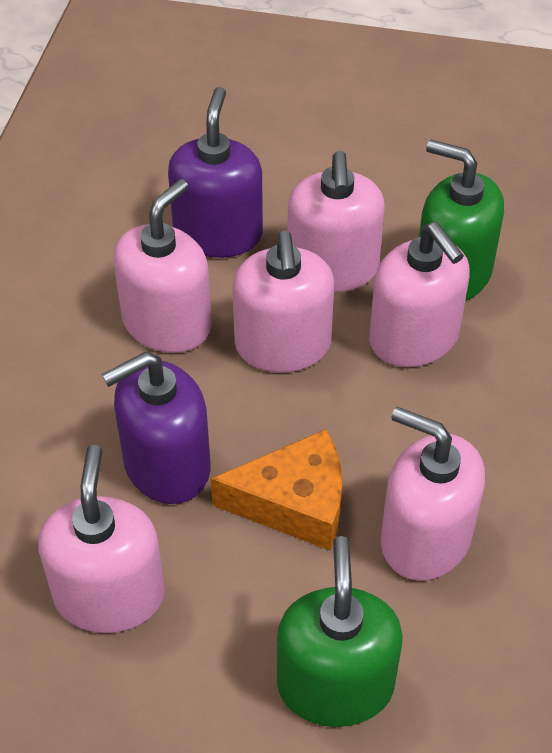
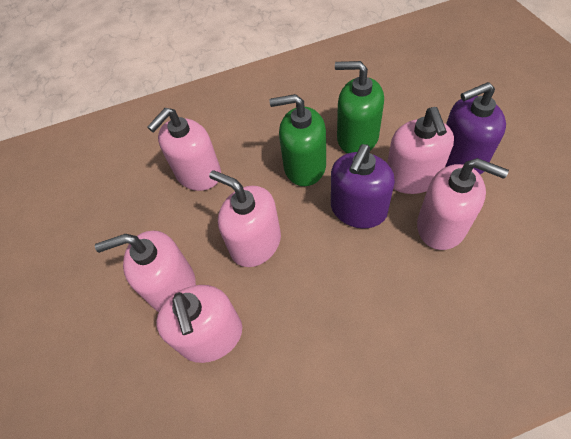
orange cheese: 1 -> 0

